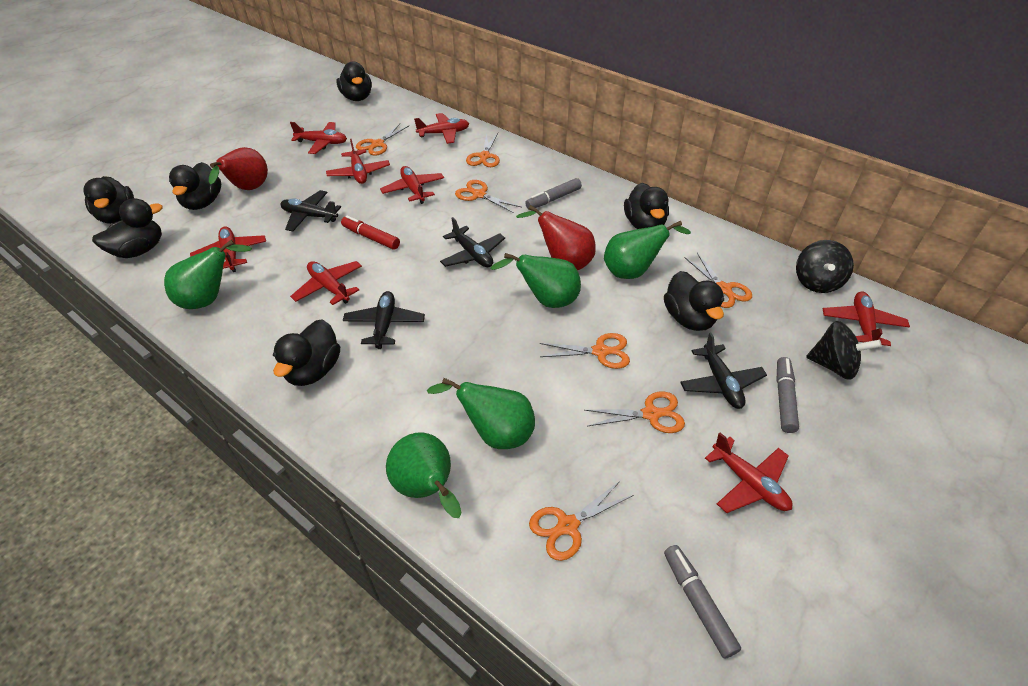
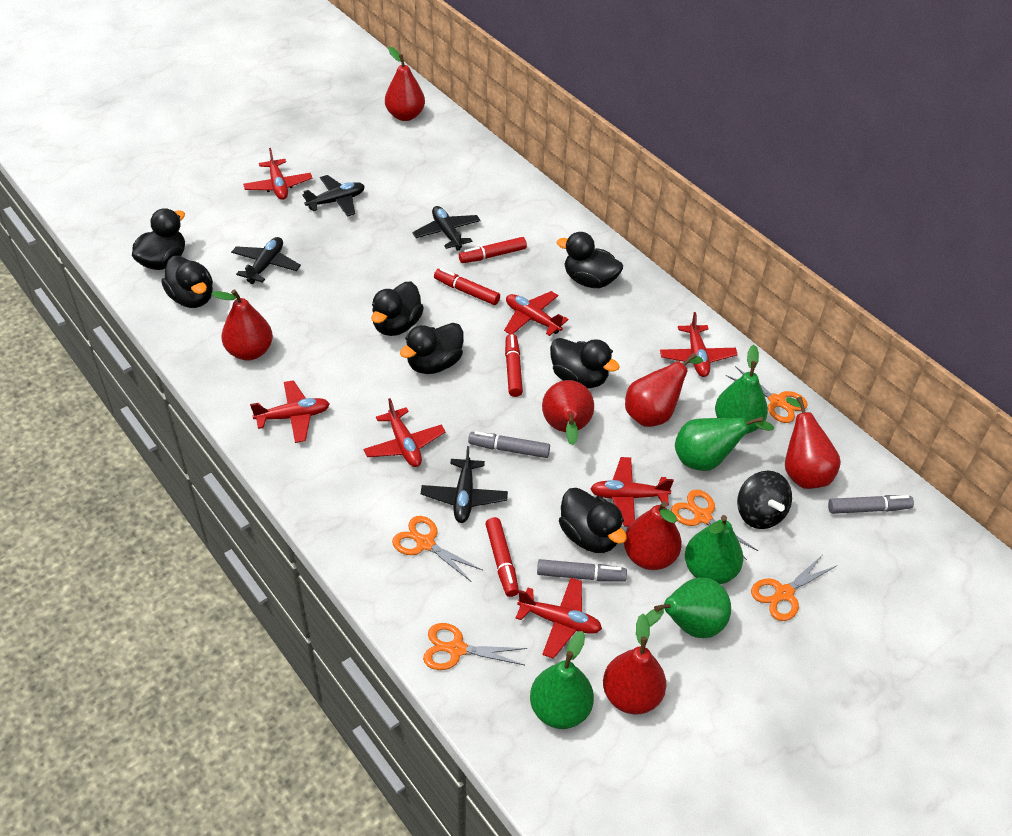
black spinning top: 2 -> 1
orange scissors: 7 -> 5
red marker: 1 -> 4
red pear: 2 -> 7
red plane: 8 -> 7

